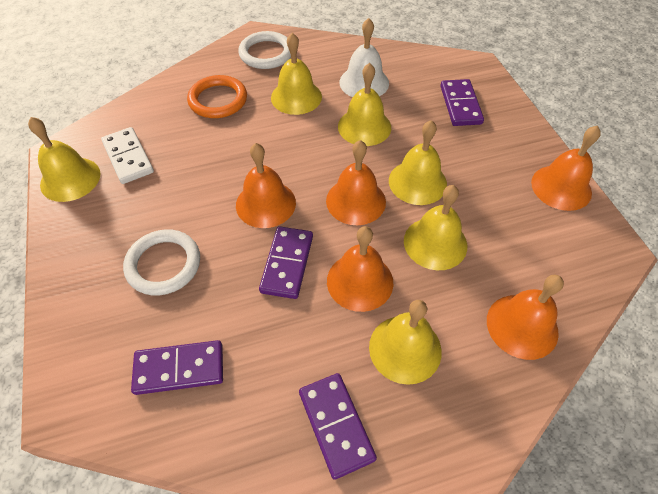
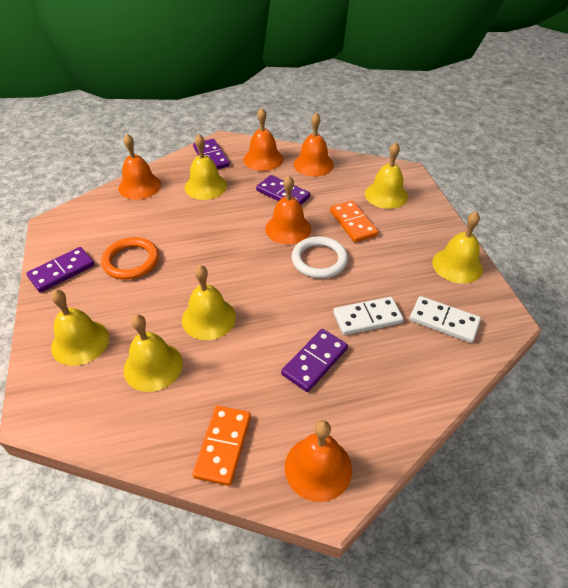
orange domino: 0 -> 2
white bell: 1 -> 0
white domino: 1 -> 2
white ring: 2 -> 1

